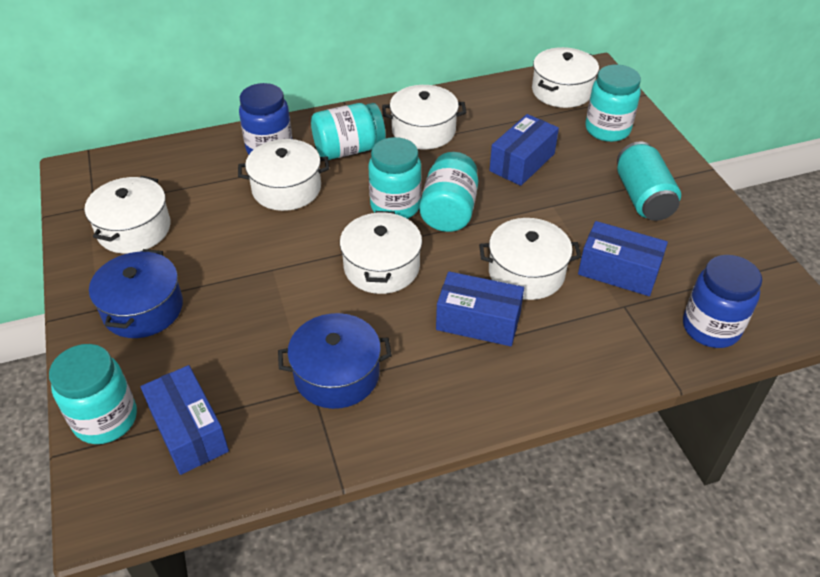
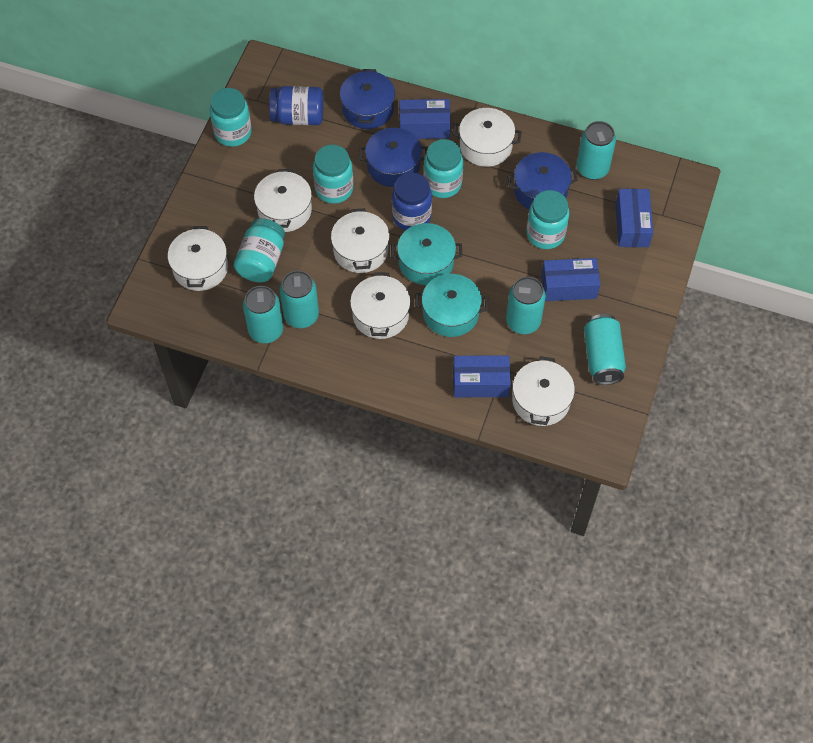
blue pot: 2 -> 3
turquoise can: 1 -> 5
turquoise pot: 0 -> 2

